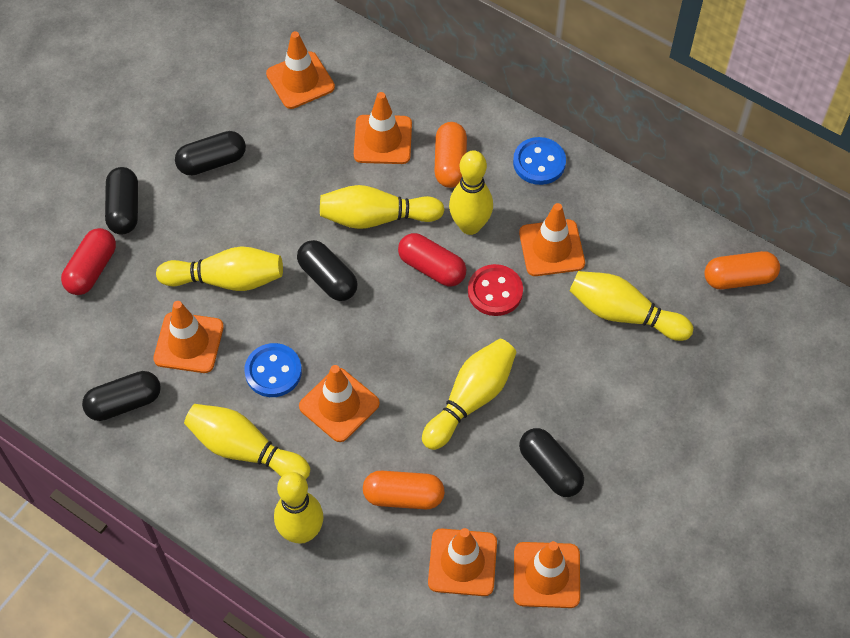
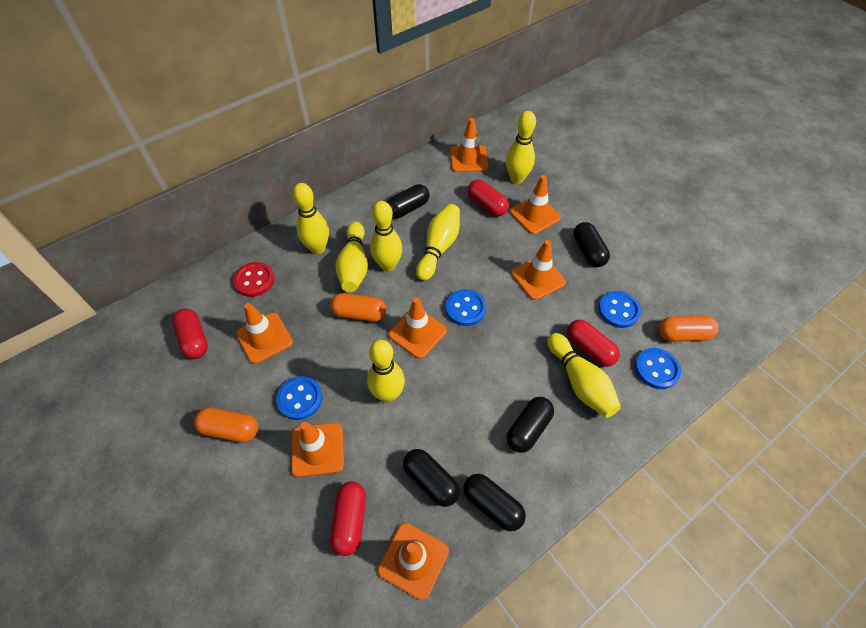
blue button: 2 -> 4
red capsule: 2 -> 4

